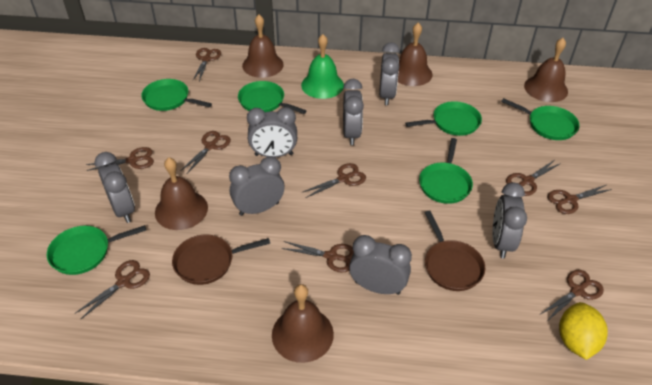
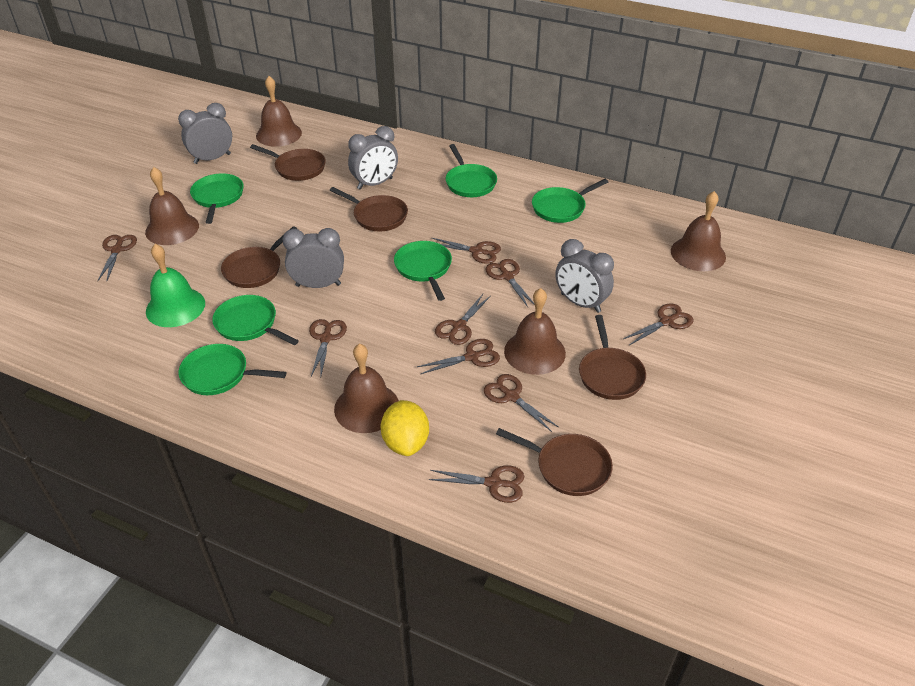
brown pan: 2 -> 5
grey clock: 7 -> 4

